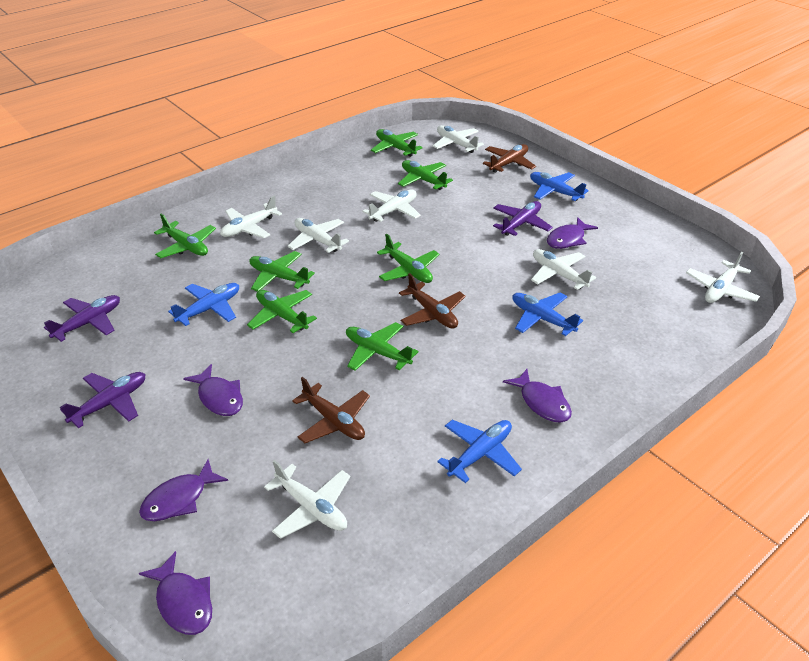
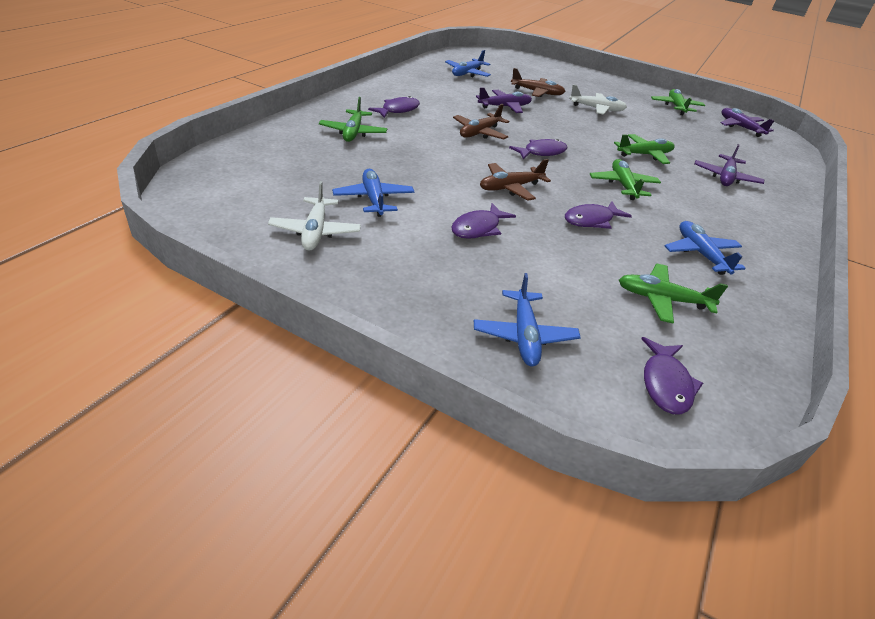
green plane: 7 -> 5
white plane: 7 -> 2

